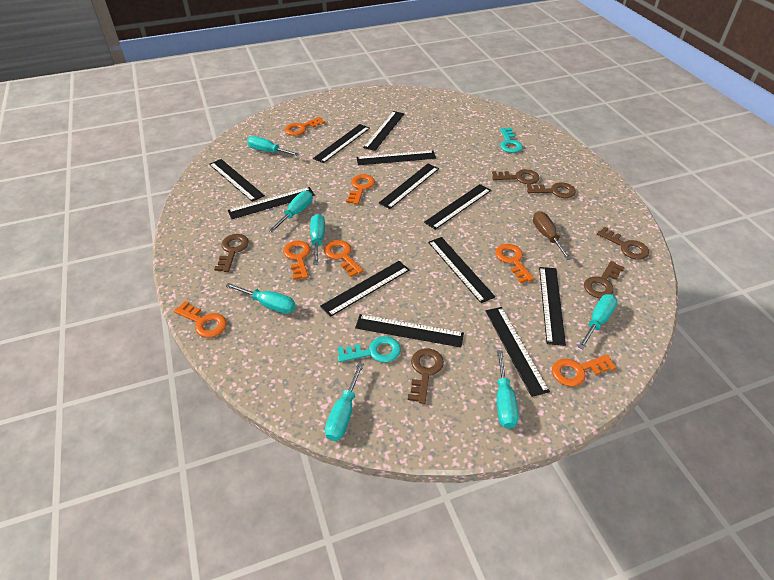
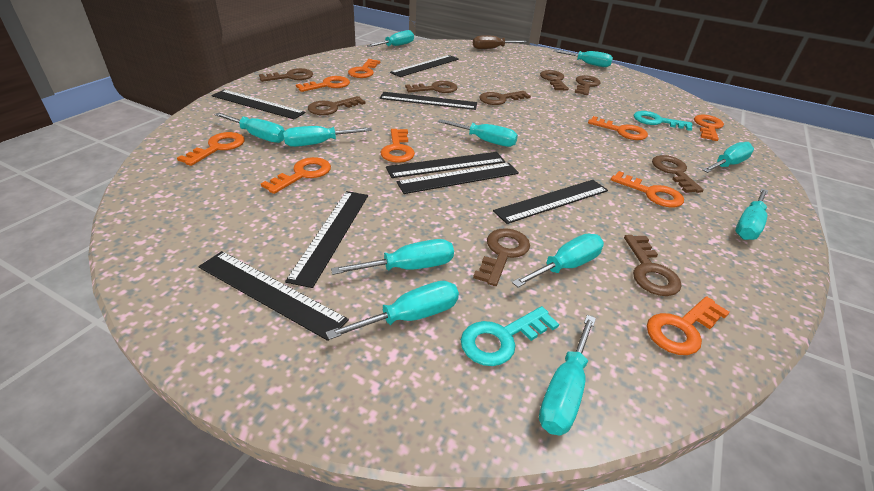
black ruler: 12 -> 8
brown key: 6 -> 9
orange key: 7 -> 9
turquoise screwdriver: 7 -> 11

